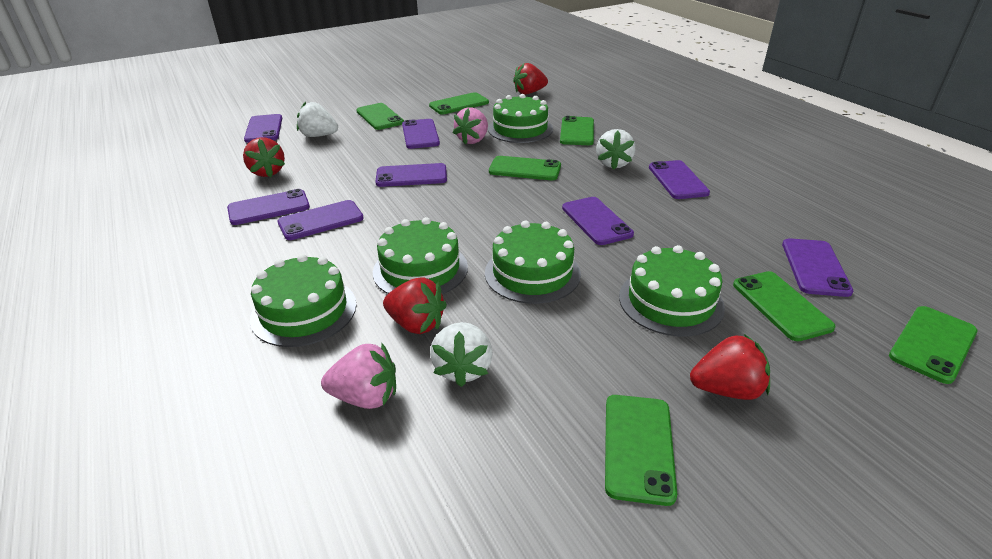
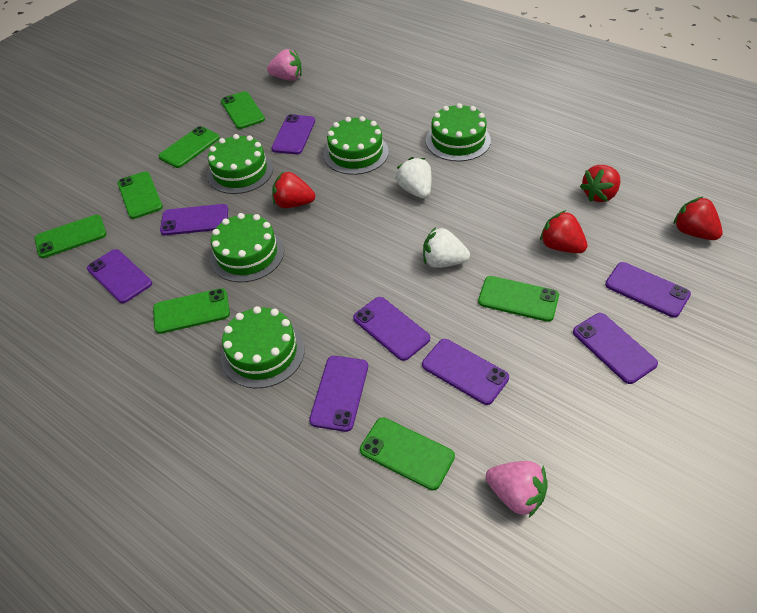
white strawberry: 3 -> 2

